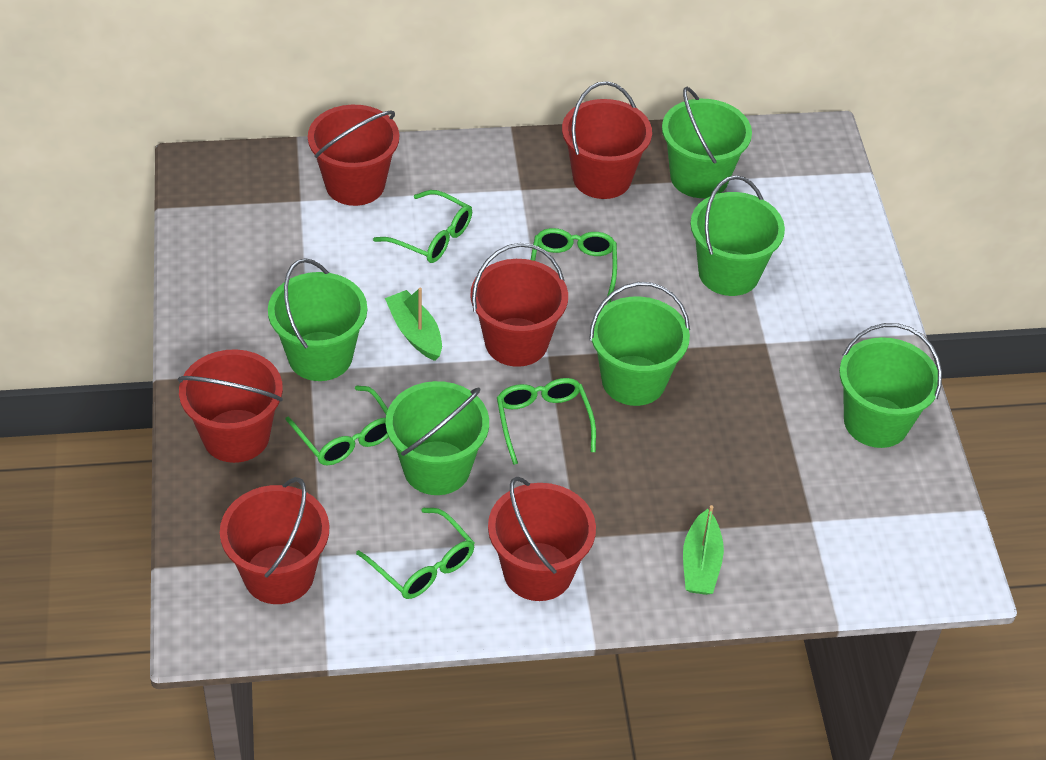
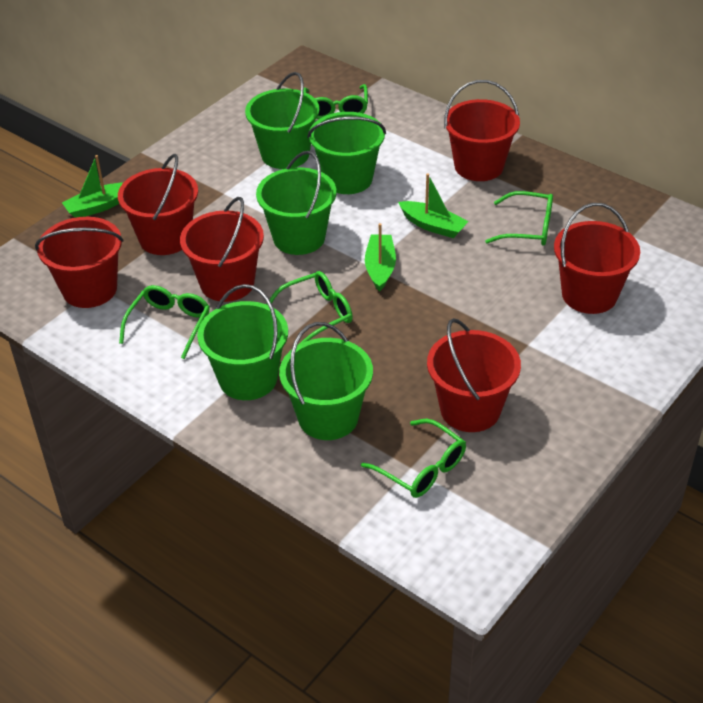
green boat: 2 -> 3
green bucket: 6 -> 5

